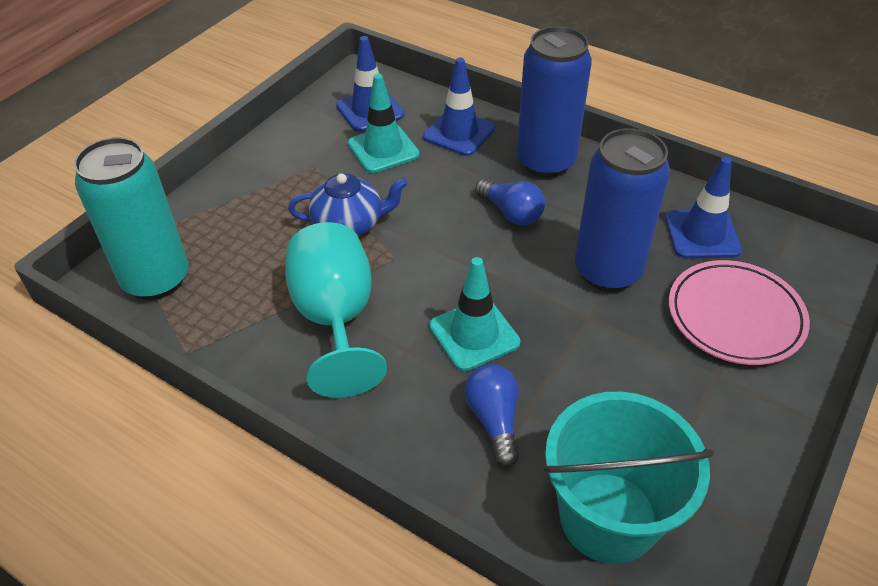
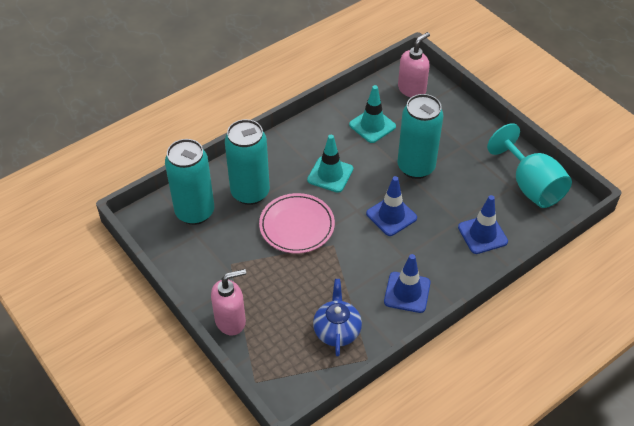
blue can: 2 -> 0
blue light bulb: 2 -> 0
pink soap dispenser: 0 -> 2
turquoise bucket: 1 -> 0
turquoise can: 1 -> 3

